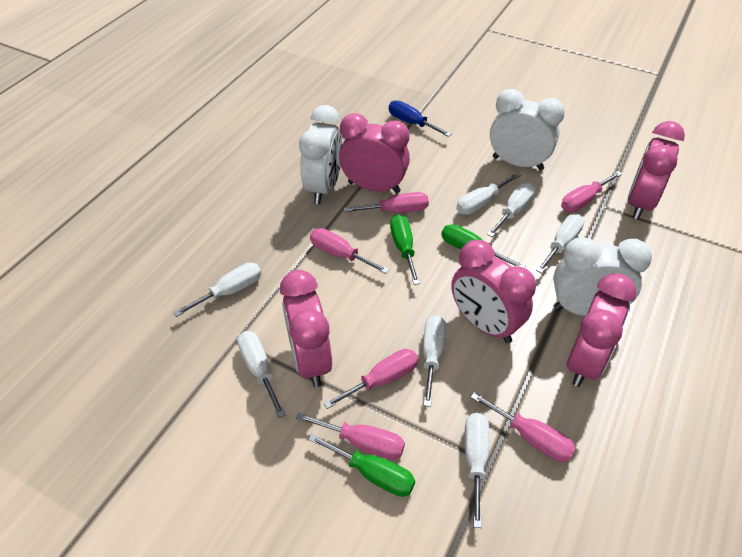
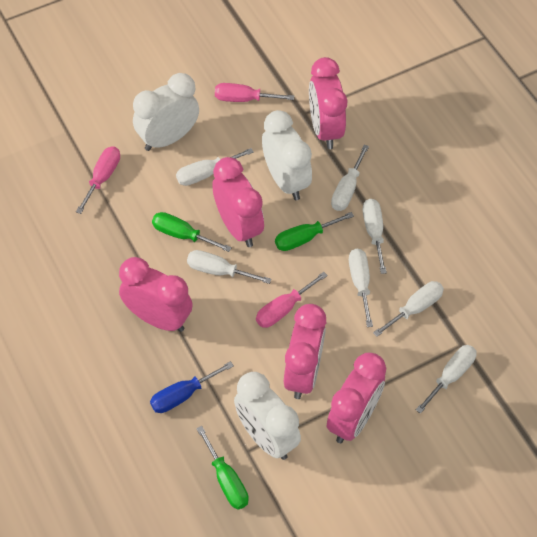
pink screwdriver: 6 -> 3

